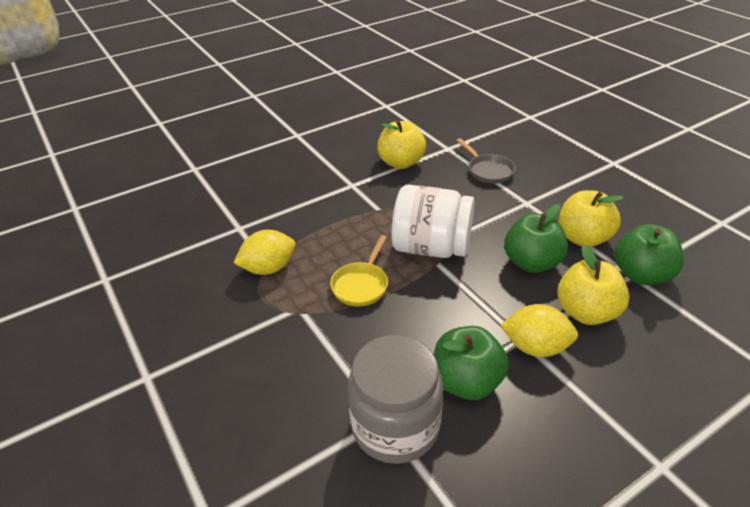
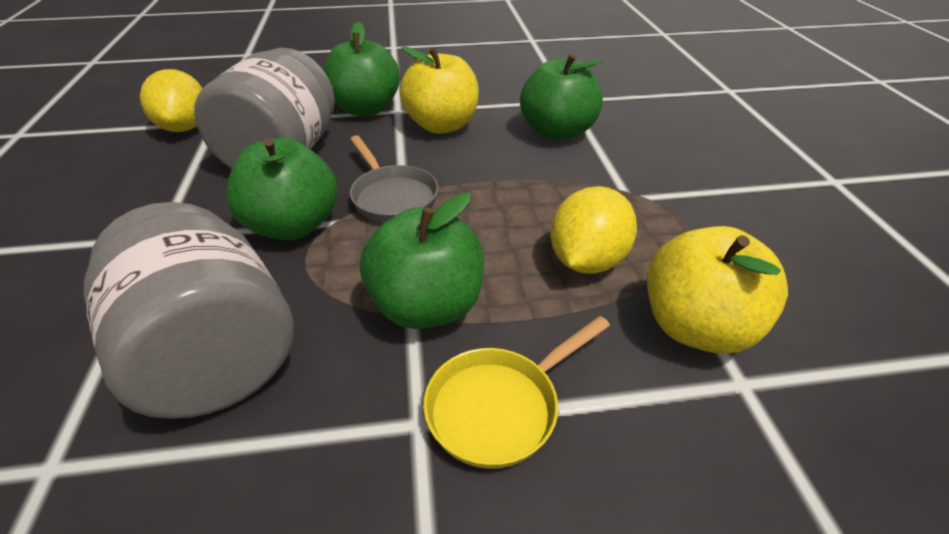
green apple: 3 -> 4
grey jar: 1 -> 2
white jar: 1 -> 0
yellow apple: 3 -> 2

